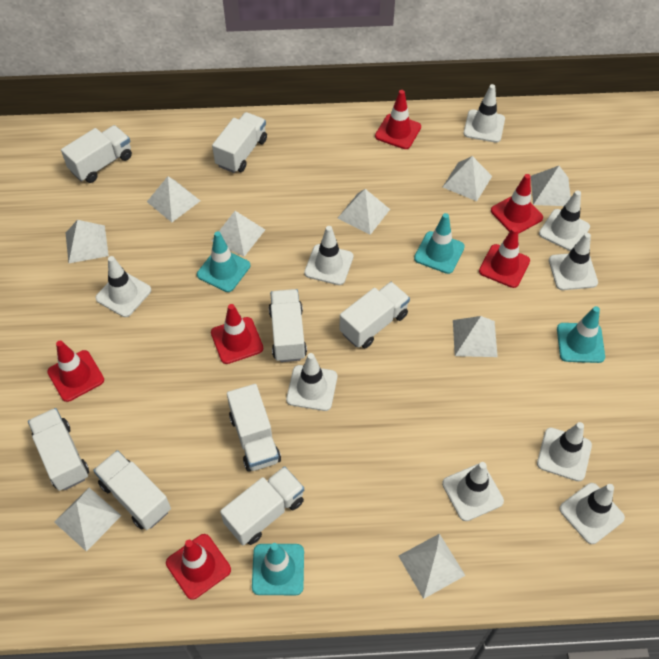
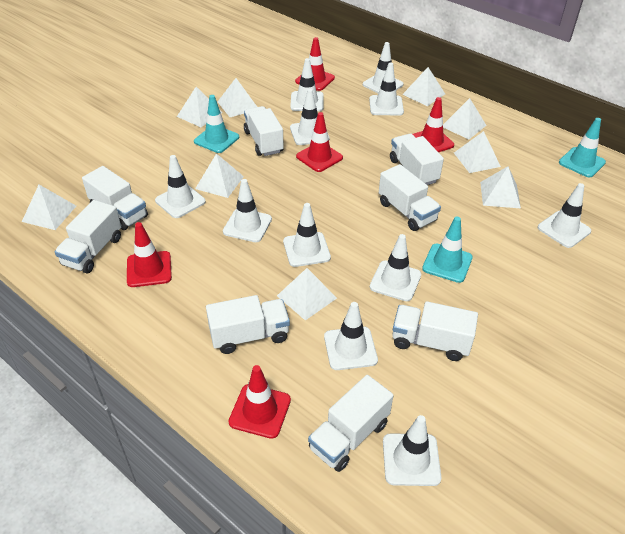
red traffic cone: 6 -> 5
turquoise traffic cone: 4 -> 3
white traffic cone: 9 -> 11

